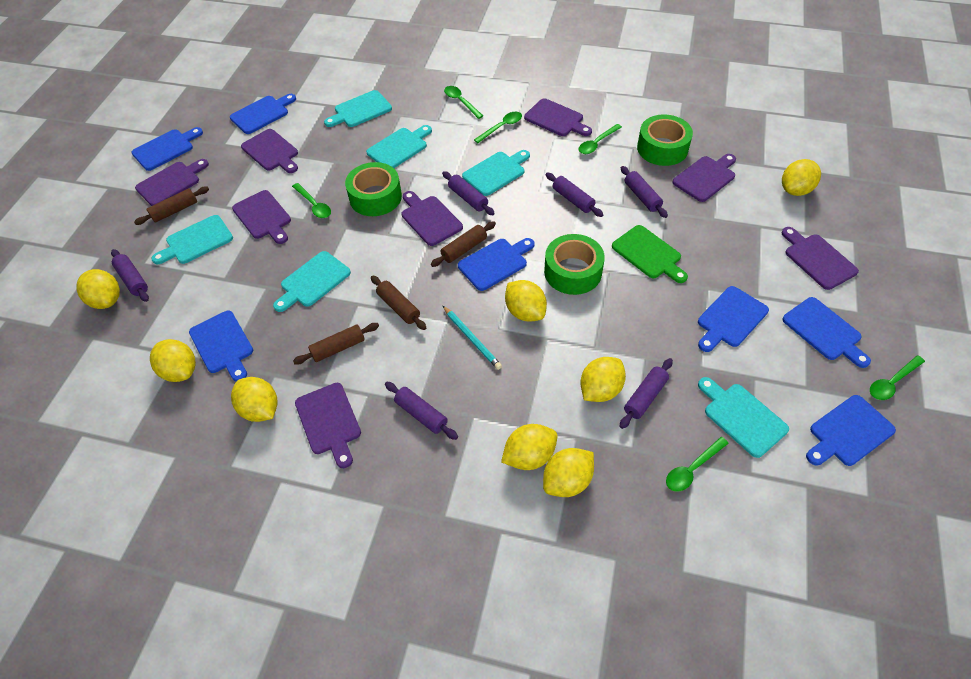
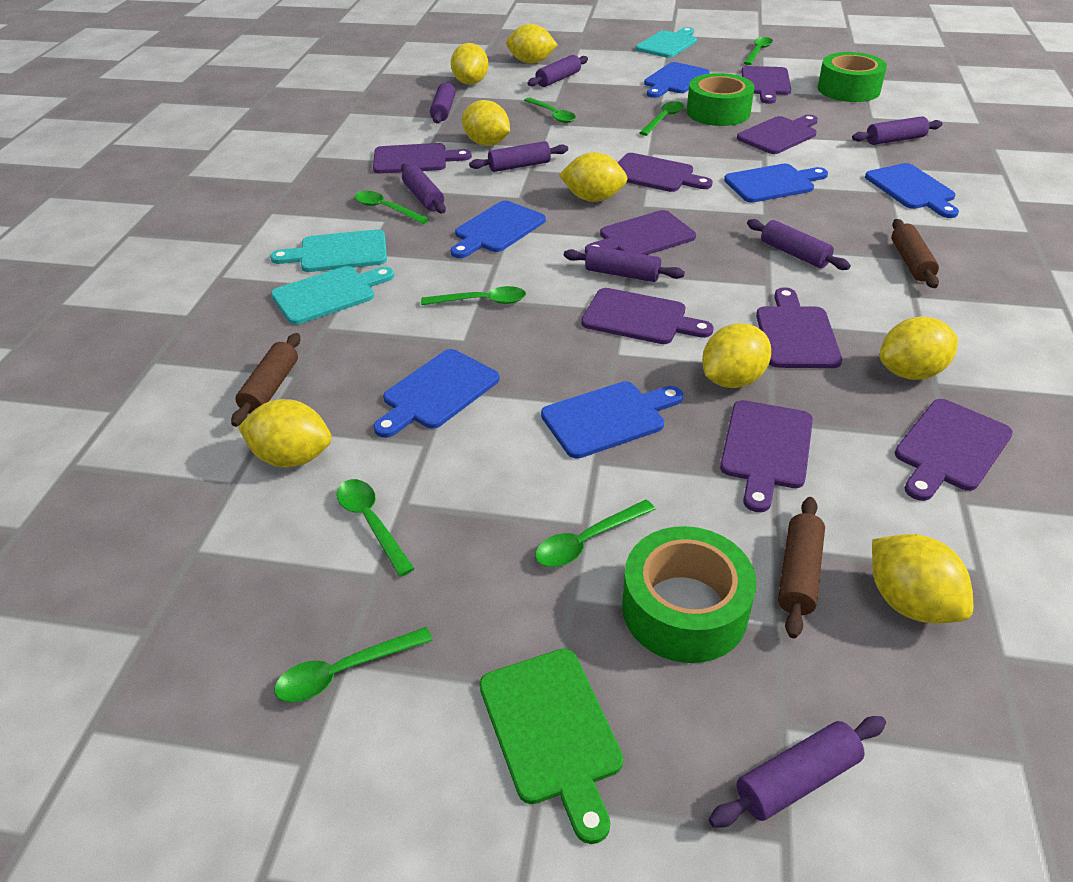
blue cutting board: 7 -> 6
brown rolling pin: 4 -> 3
green spoon: 6 -> 8
purple cutting board: 8 -> 9
purple rolling pin: 6 -> 8
turquoise cutting board: 6 -> 3
turquoise pencil: 1 -> 0

